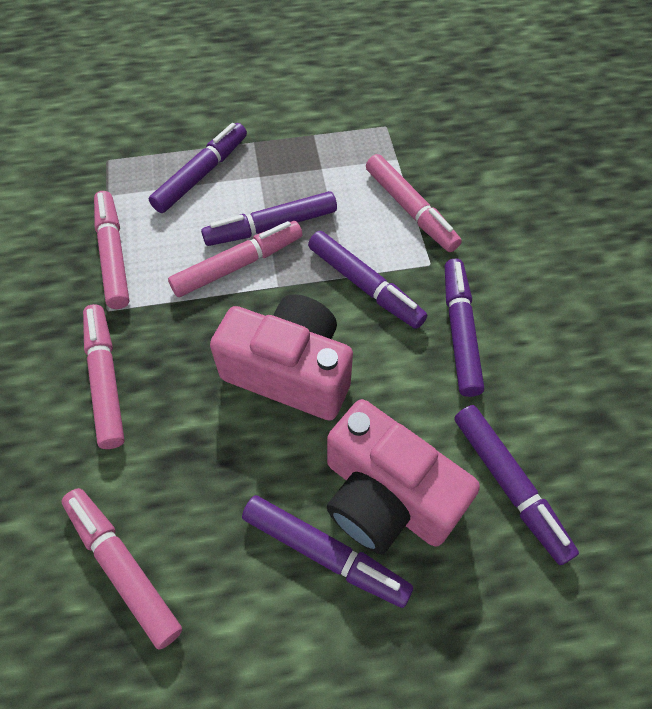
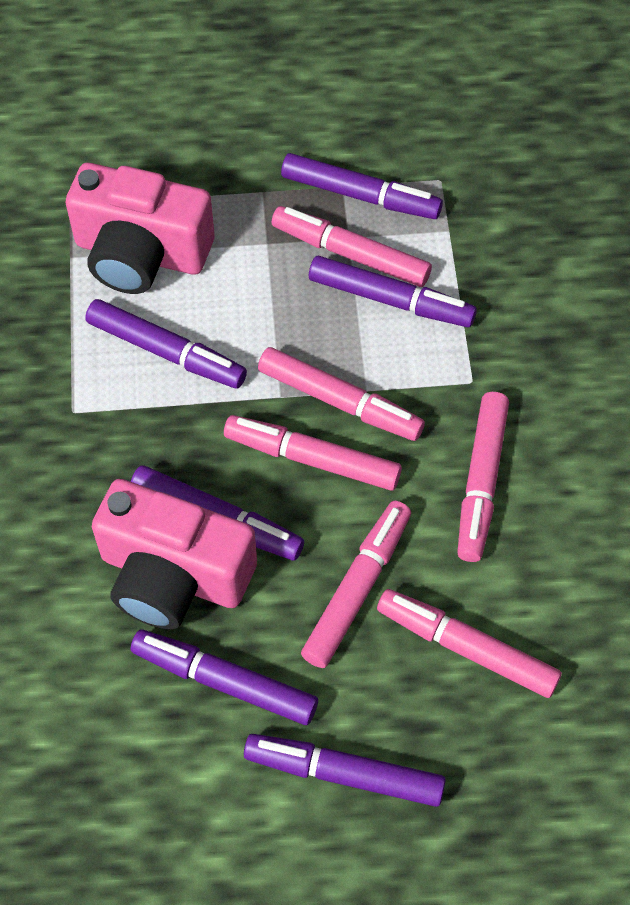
pink marker: 5 -> 6

